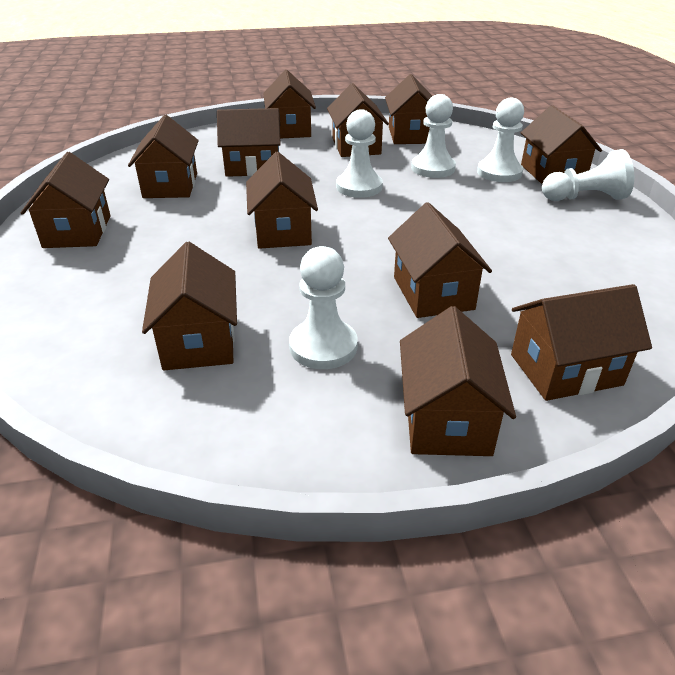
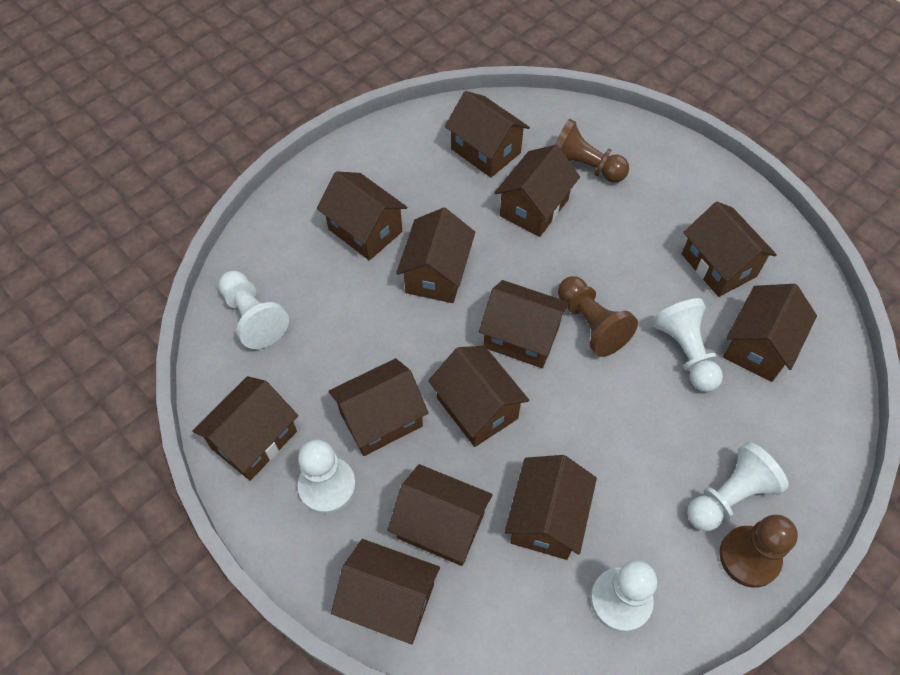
brown house: 12 -> 13
brown pawn: 0 -> 3

